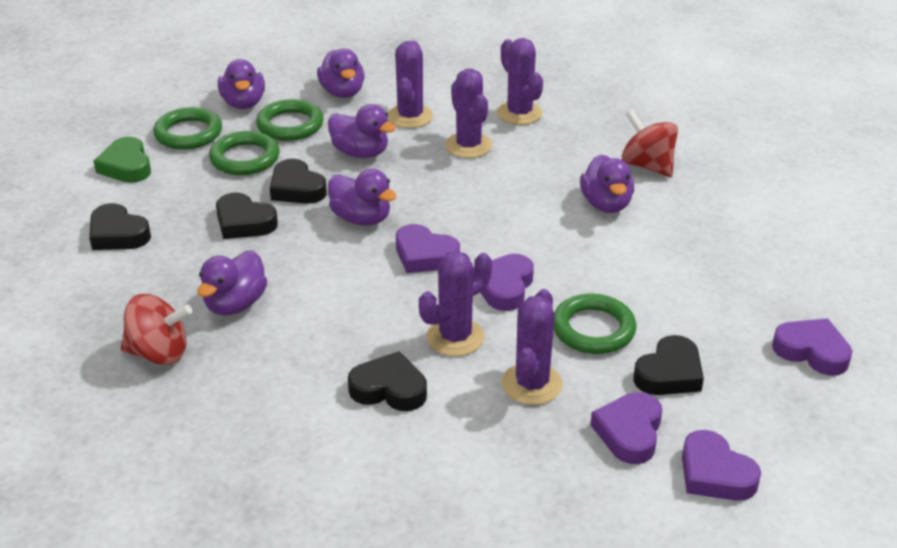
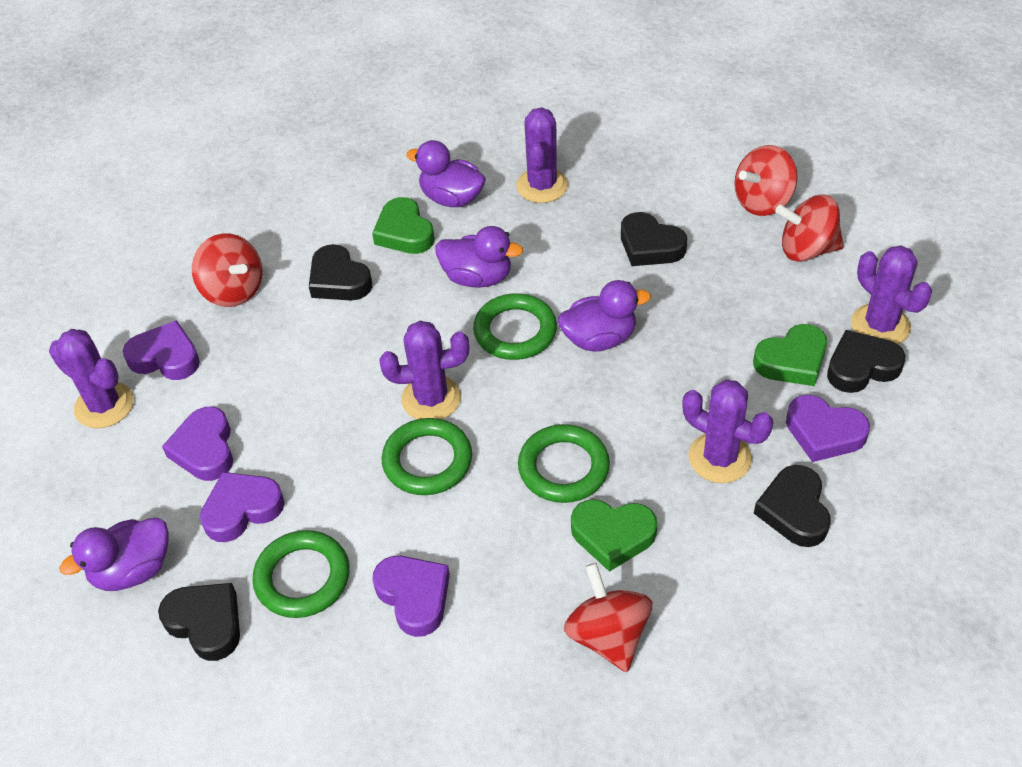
green heart: 1 -> 3
purple duck: 6 -> 4
red spinning top: 2 -> 4

